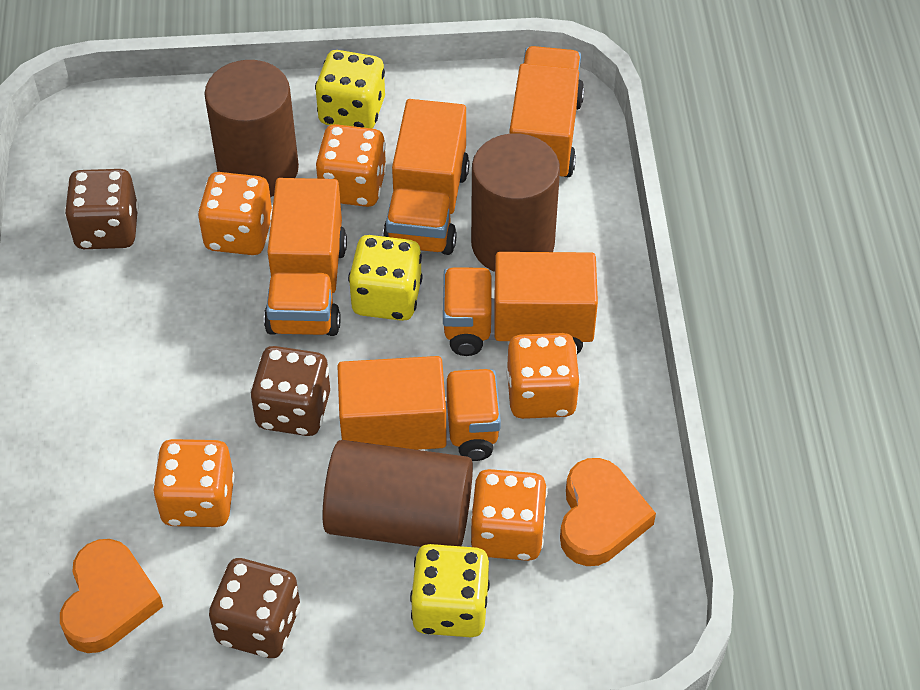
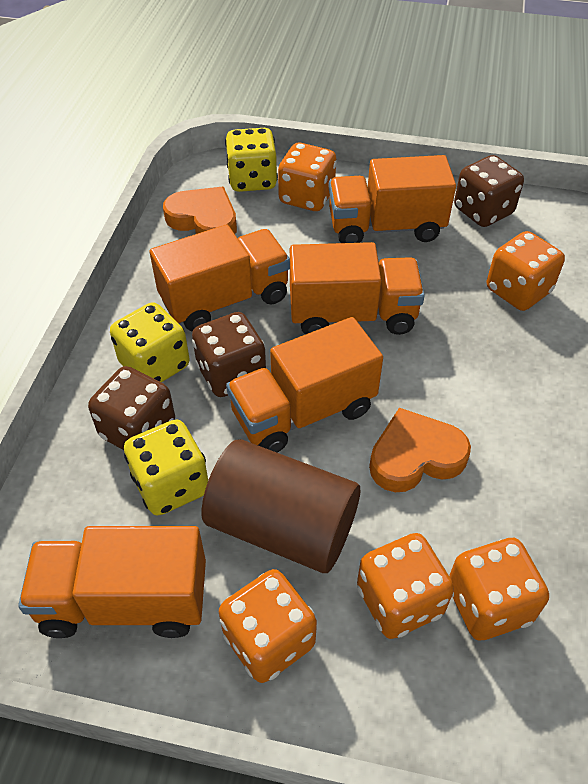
brown cylinder: 3 -> 1

